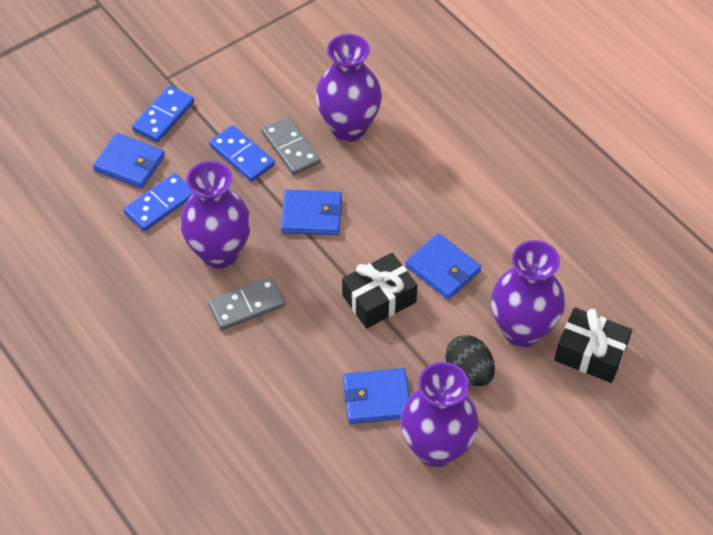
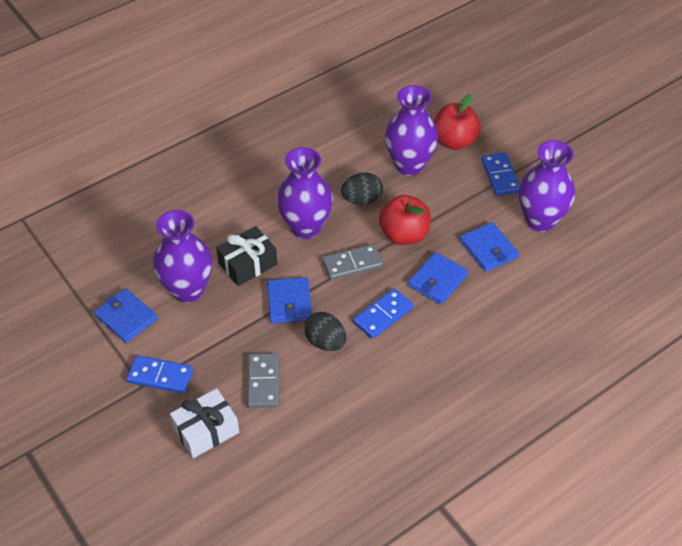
black egg: 1 -> 2
black gift: 2 -> 1
red apple: 0 -> 2
white gift: 0 -> 1

